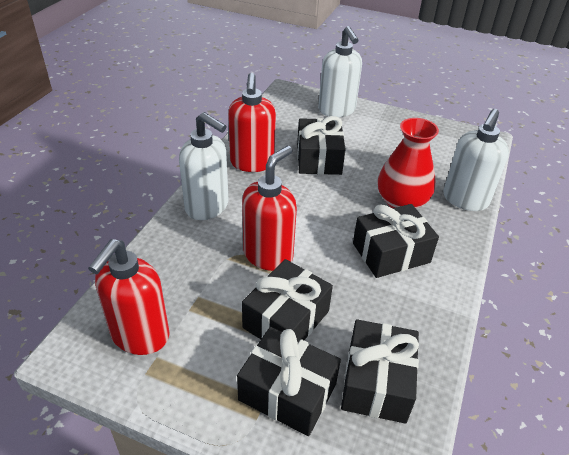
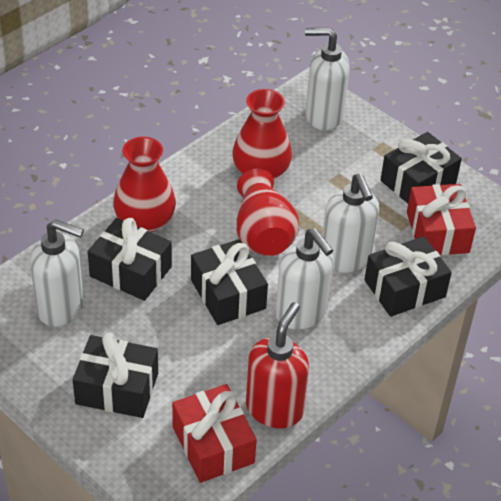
red gift: 0 -> 2
red soap dispenser: 3 -> 1
red vase: 1 -> 3
white soap dispenser: 3 -> 4

